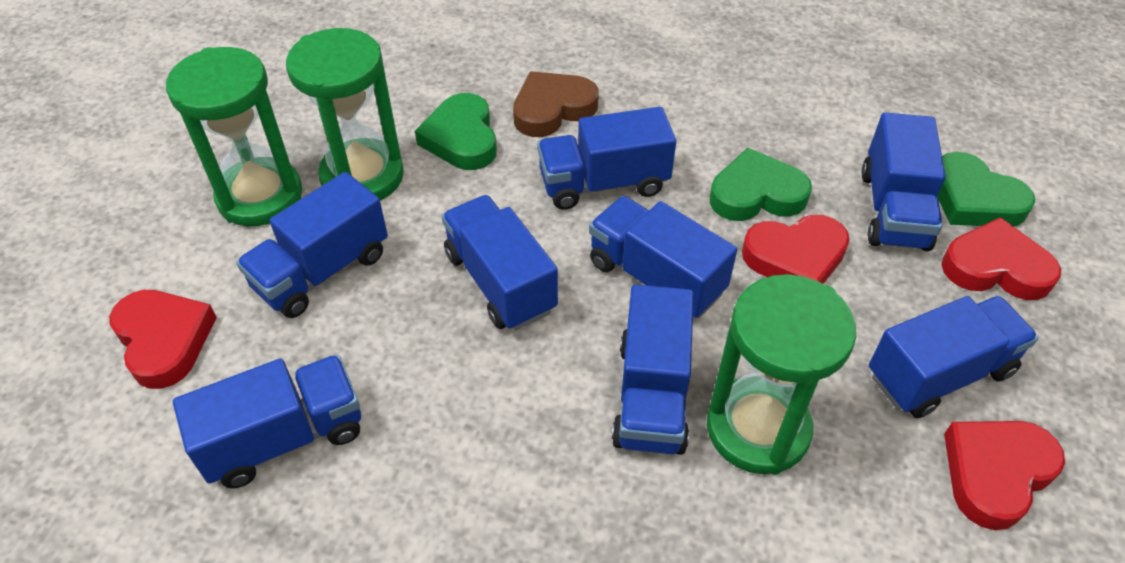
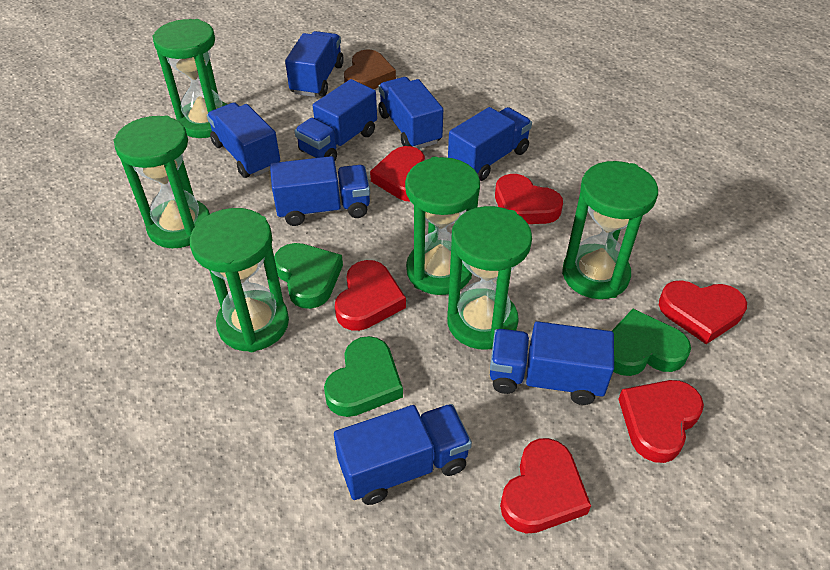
green hourglass: 3 -> 6
red heart: 4 -> 6

